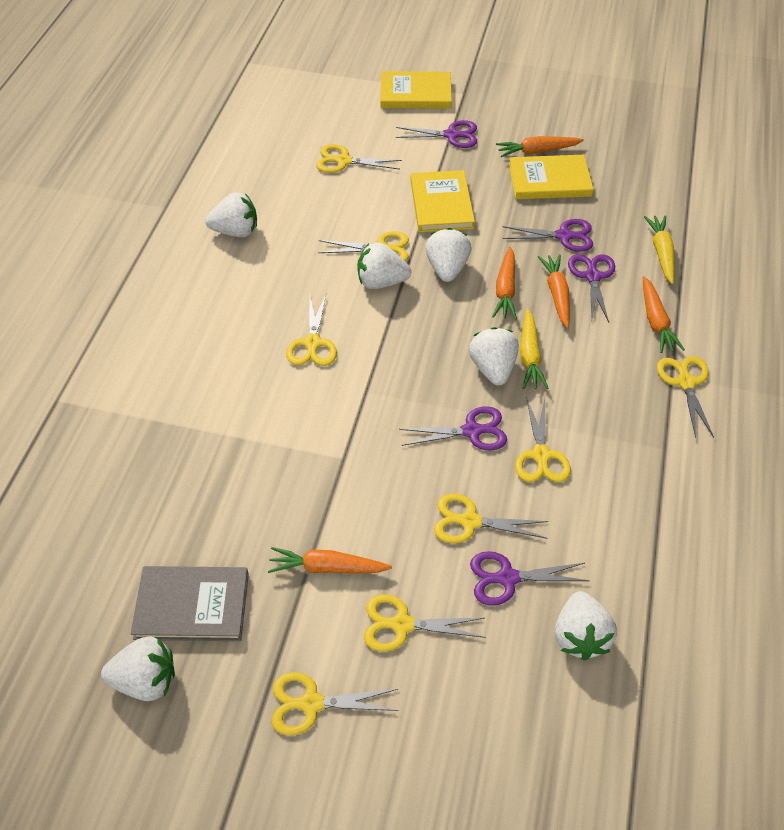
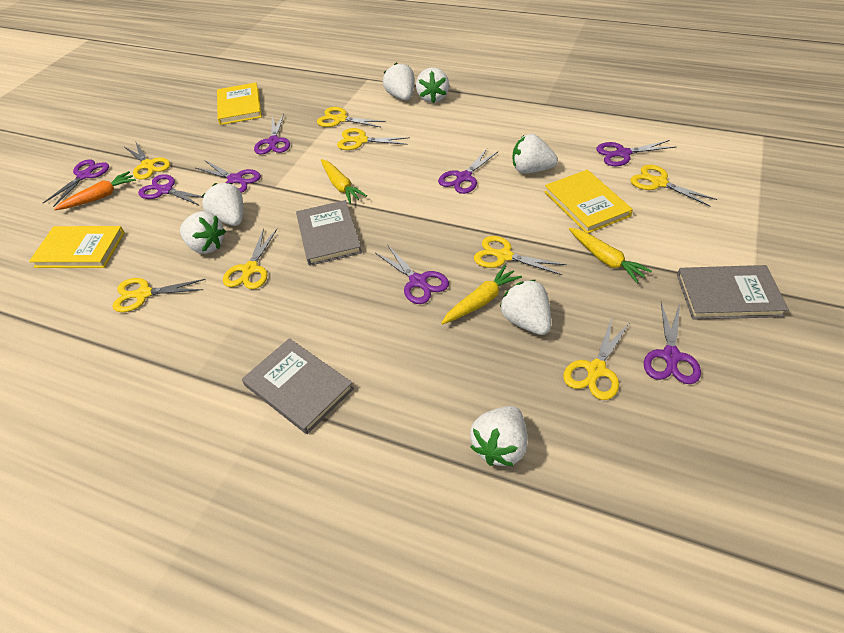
grey book: 1 -> 3
orange carrot: 5 -> 1
purple scissors: 5 -> 8
white strawberry: 6 -> 7
yellow carrot: 2 -> 3

